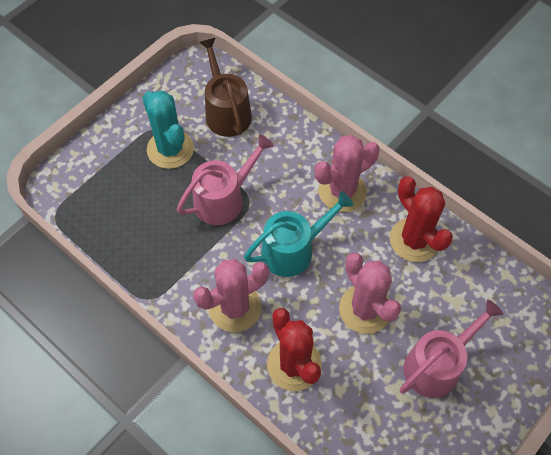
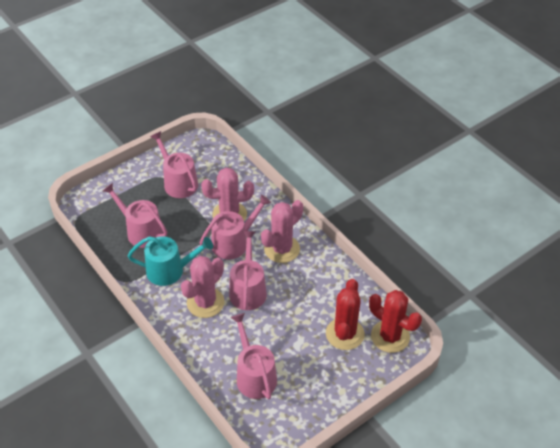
brown watering can: 1 -> 0
pink watering can: 2 -> 5
turquoise cactus: 1 -> 0

